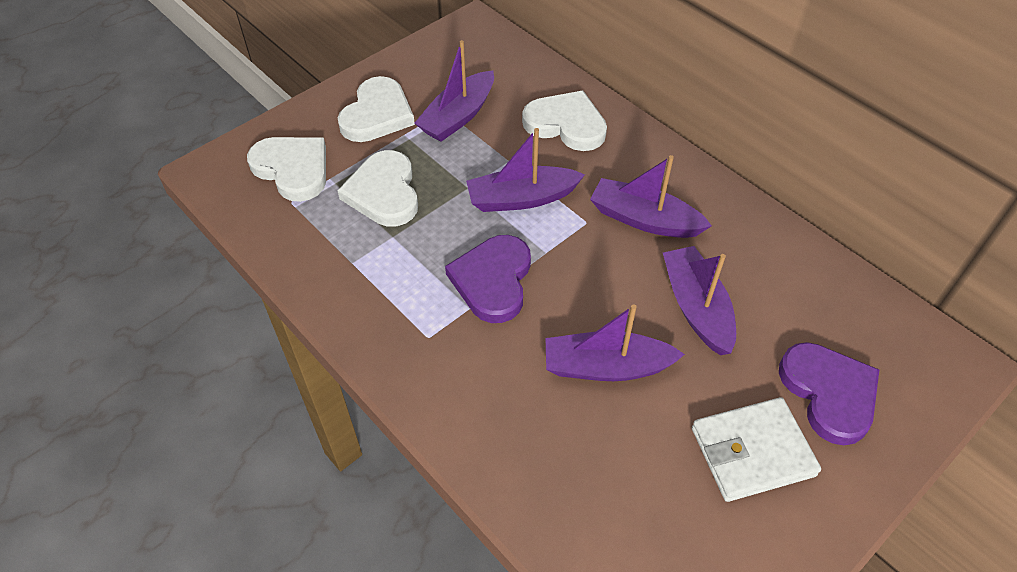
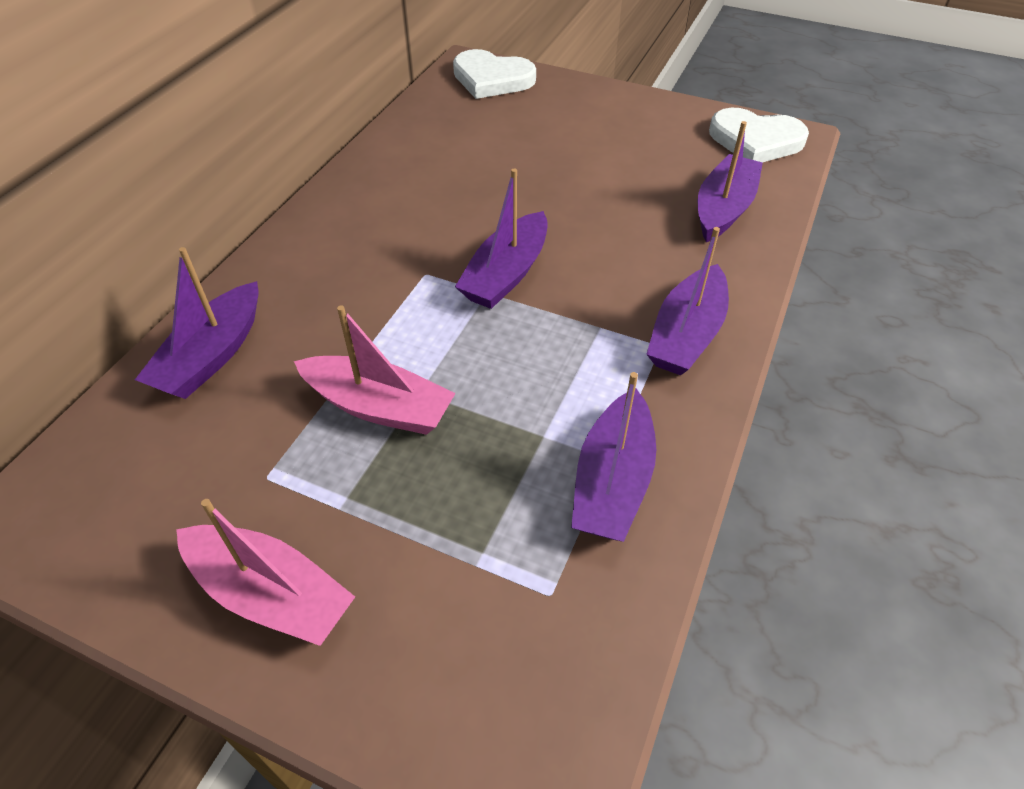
pink boat: 0 -> 2
purple heart: 2 -> 0
white heart: 4 -> 2
white wallet: 1 -> 0

